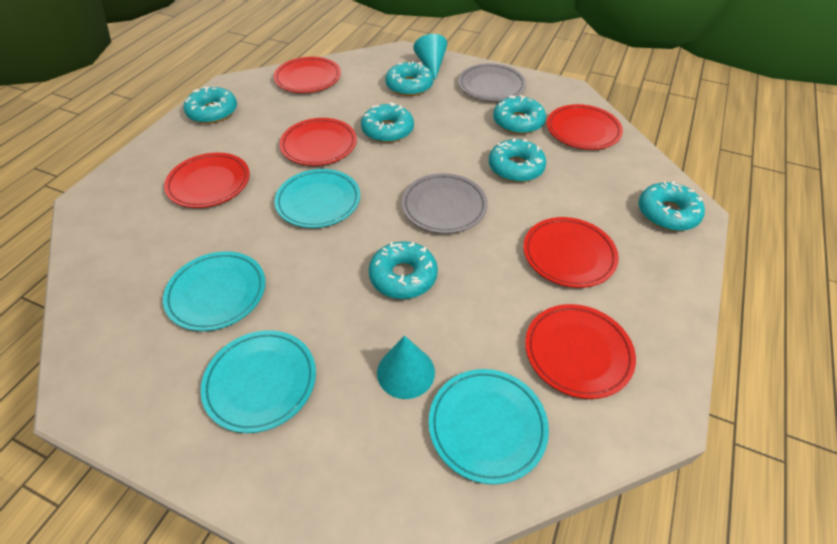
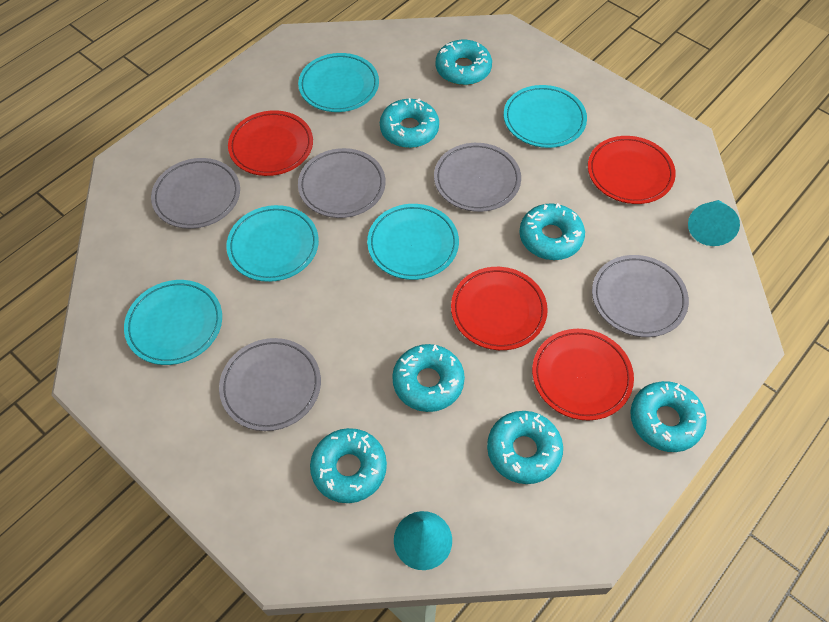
grey plate: 2 -> 5
red plate: 6 -> 4
turquoise plate: 4 -> 5

